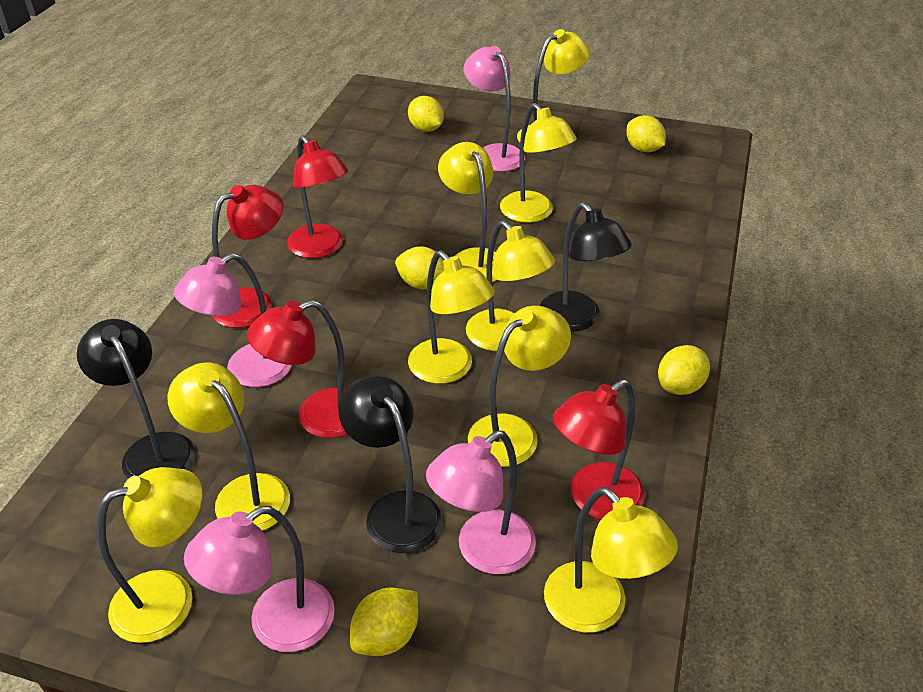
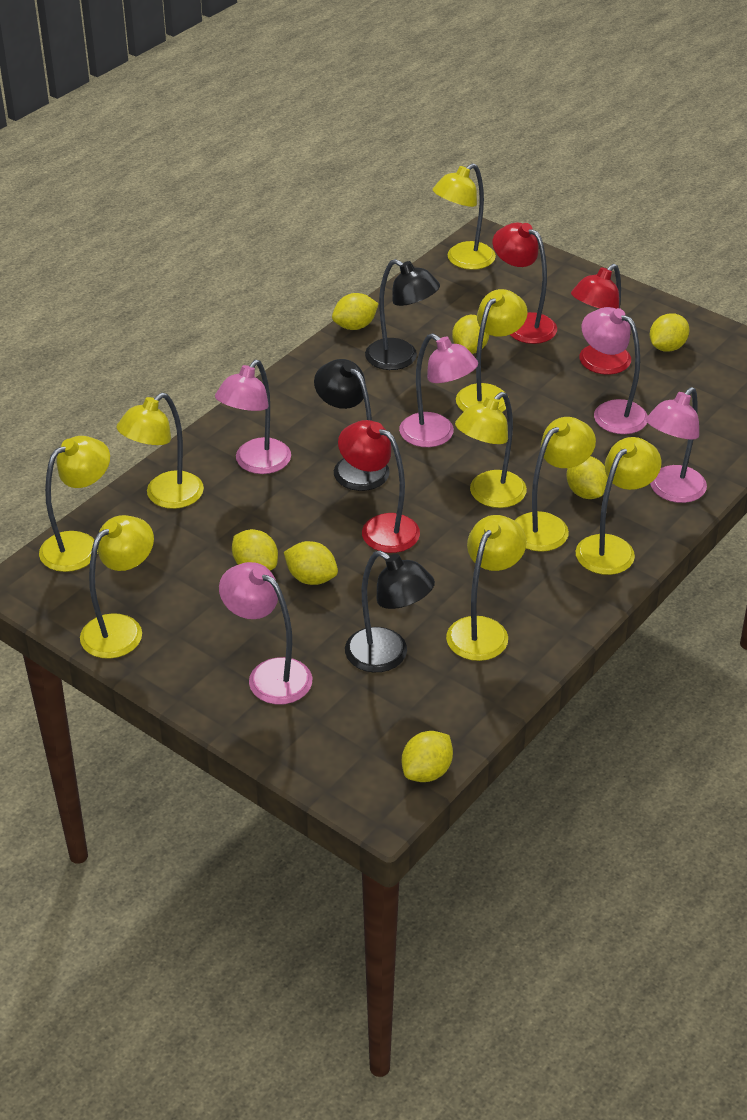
pink lamp: 4 -> 5
red lamp: 4 -> 3
yellow lemon: 5 -> 7

